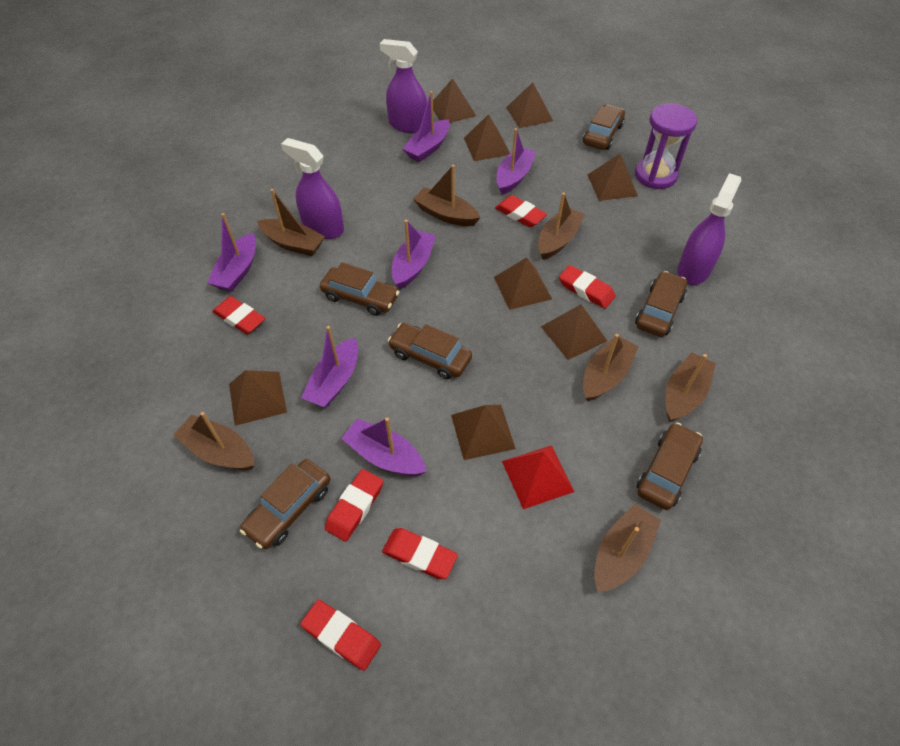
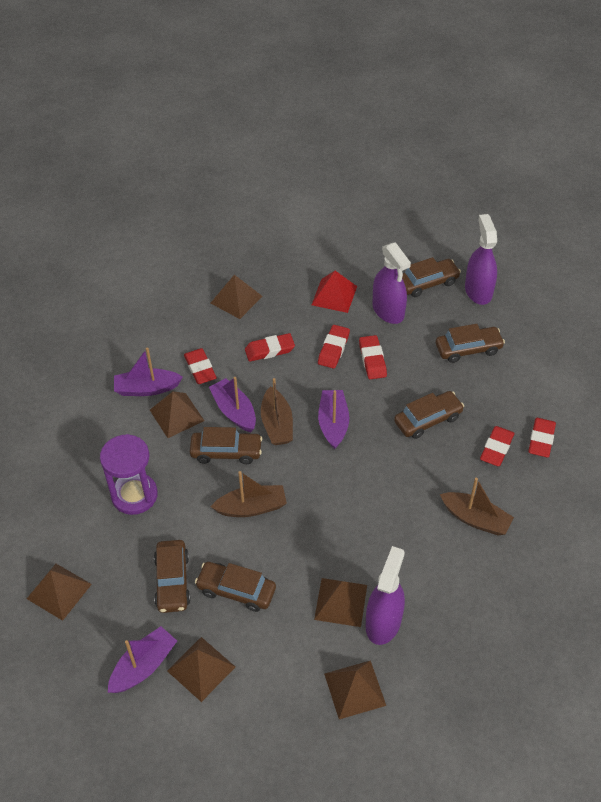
brown boat: 7 -> 3
brown pyramid: 8 -> 6
purple boat: 6 -> 4

